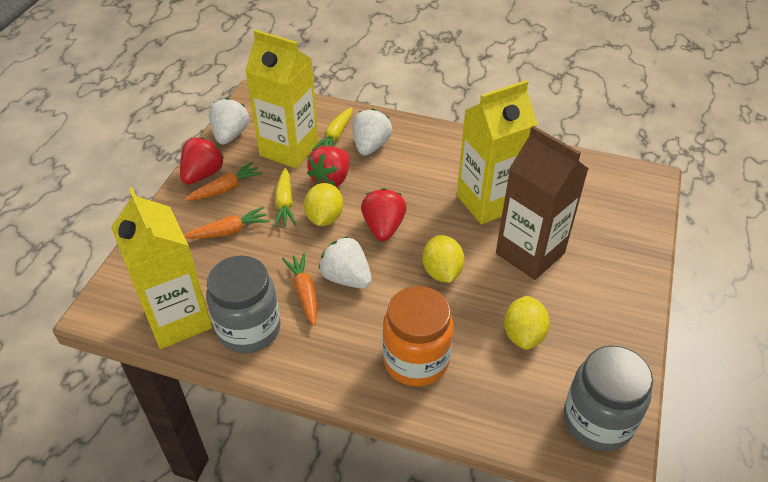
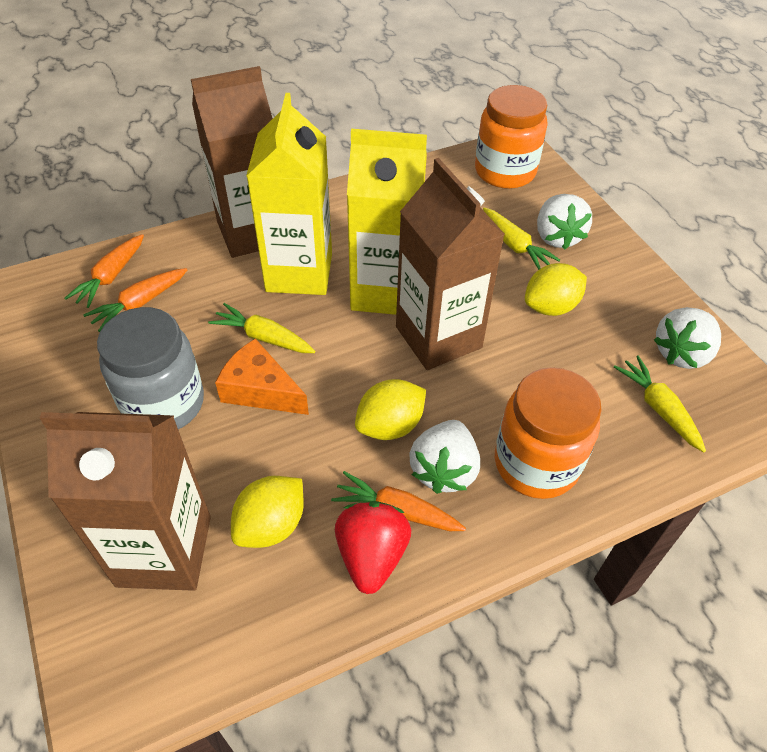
brown carton: 1 -> 3
grey jar: 2 -> 1
orange cheese: 0 -> 1
orange jar: 1 -> 2
red strawberry: 3 -> 1
yellow carrot: 2 -> 3
yellow carton: 3 -> 2

